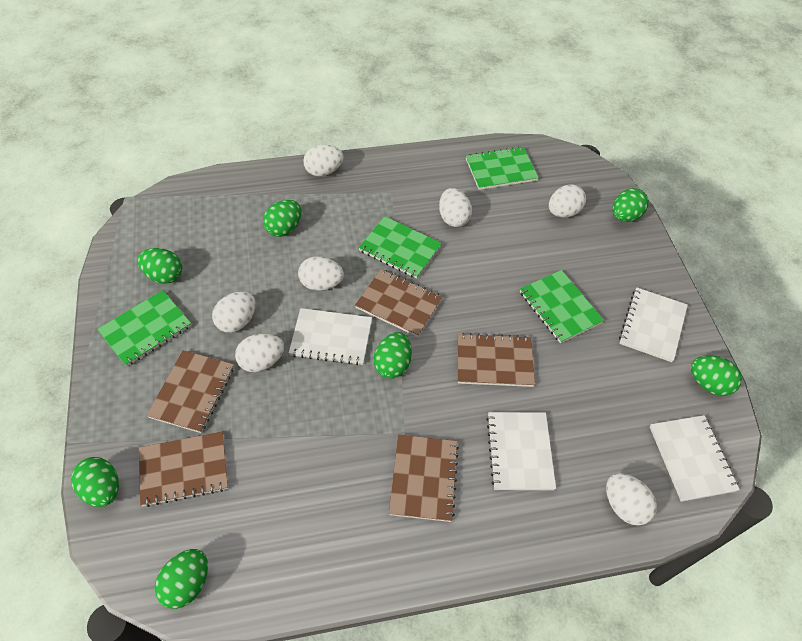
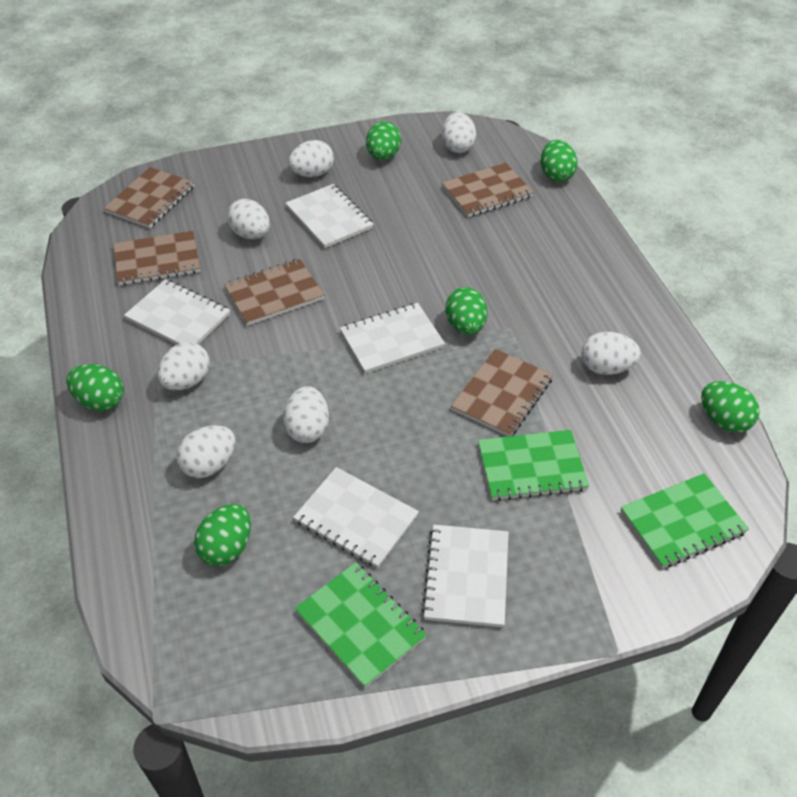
green egg: 7 -> 6
green notebook: 4 -> 3
white notebook: 4 -> 5

